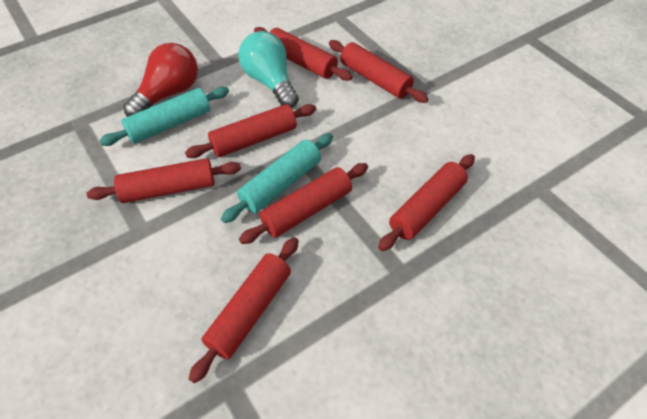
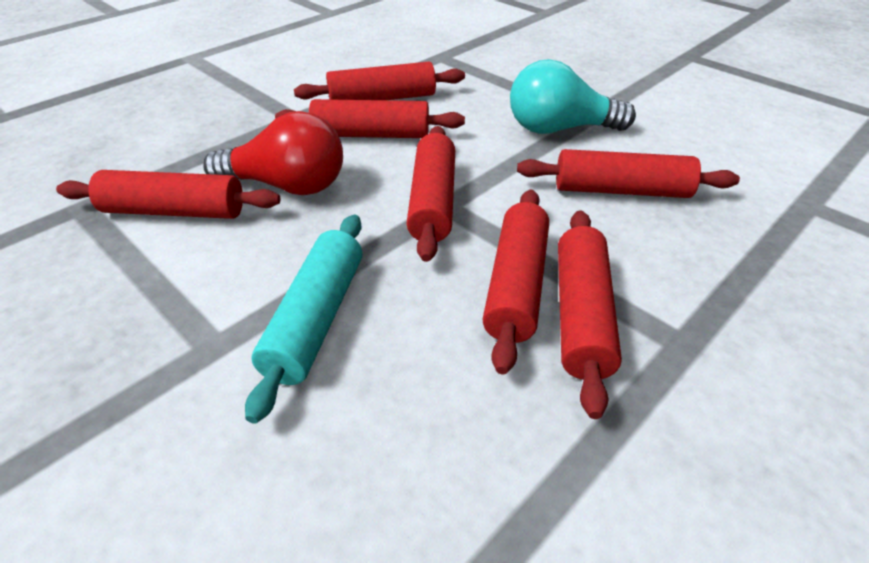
turquoise rolling pin: 2 -> 1

